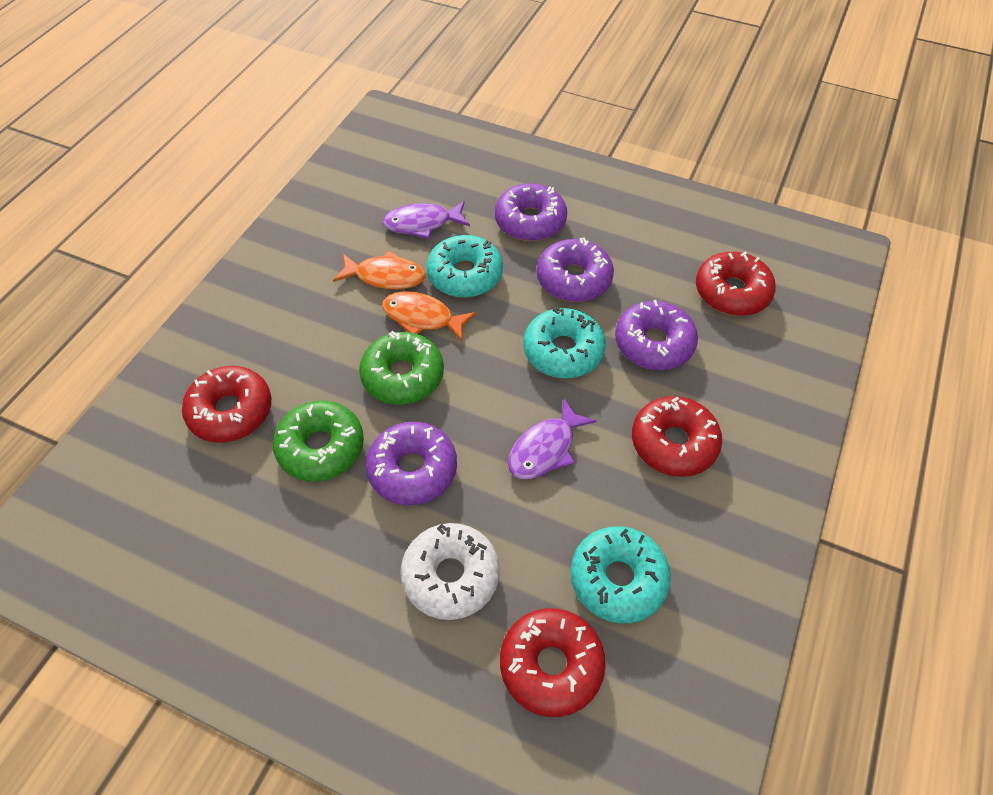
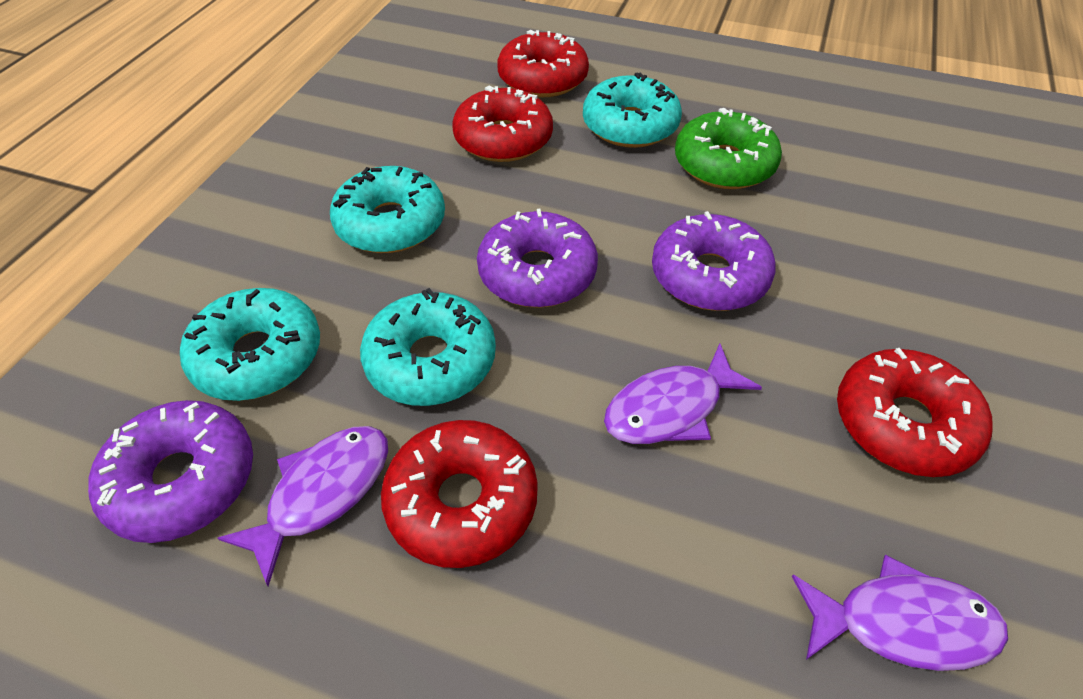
green donut: 2 -> 1
orange fish: 2 -> 0
purple donut: 4 -> 3
purple fish: 2 -> 3
turquoise donut: 3 -> 4
white donut: 1 -> 0

